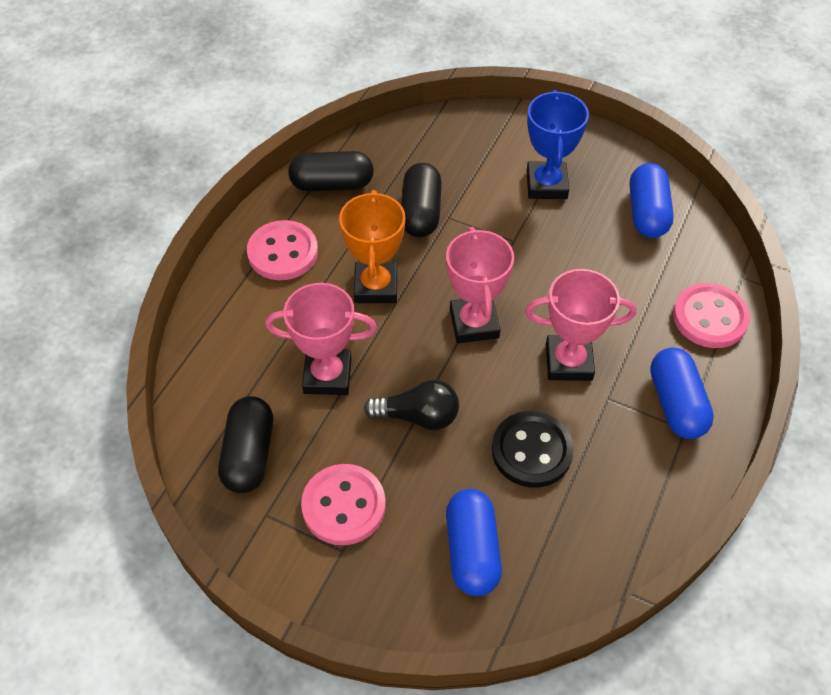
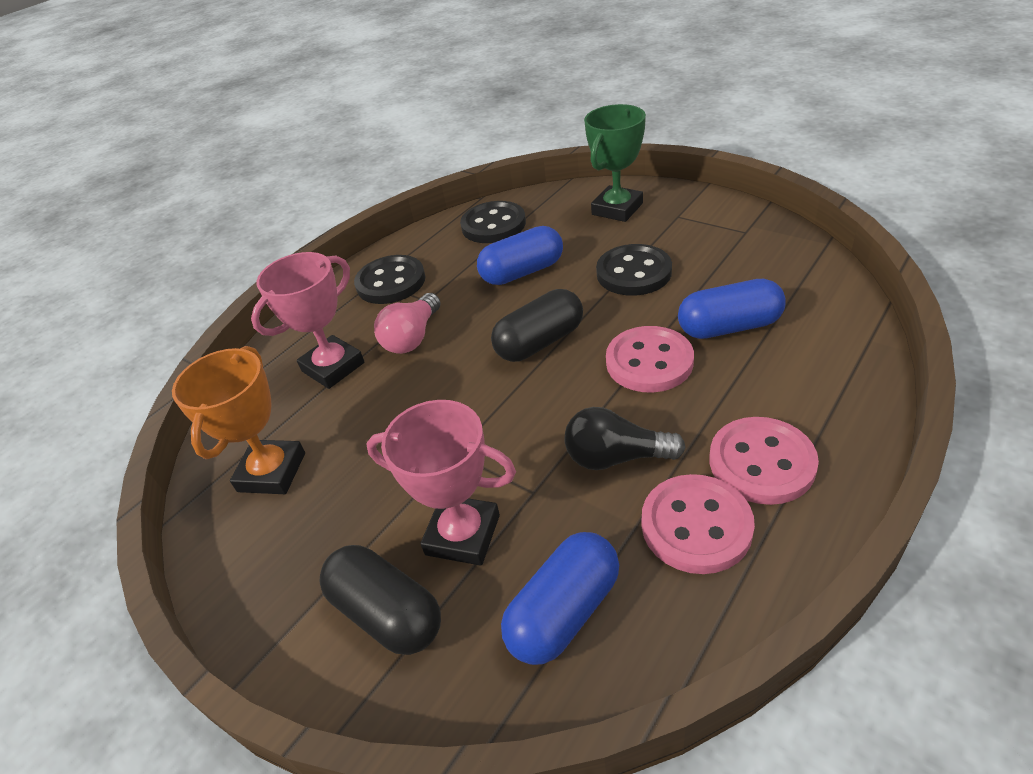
black button: 1 -> 3
black capsule: 3 -> 2
blue trophy: 1 -> 0
green trophy: 0 -> 1
pink light bulb: 0 -> 1
pink trophy: 3 -> 2

